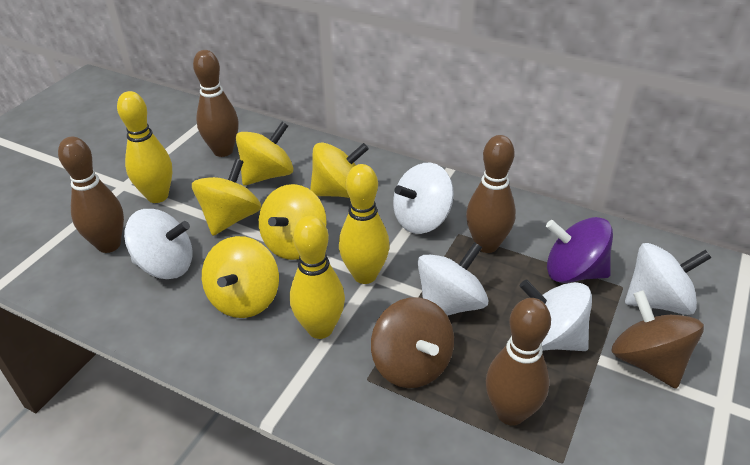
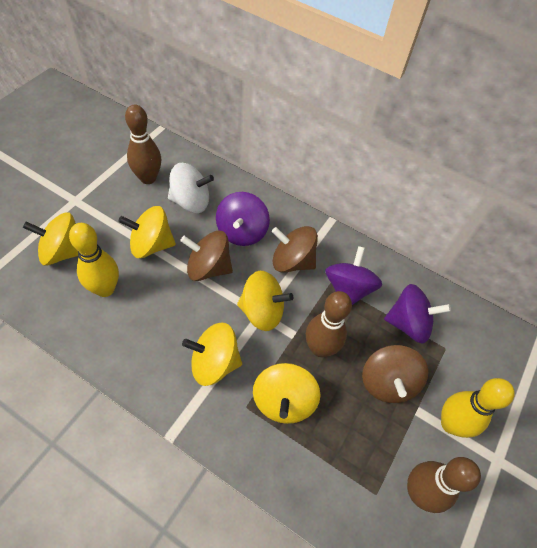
brown bowling pin: 4 -> 3
brown spinning top: 2 -> 3
purple spinning top: 1 -> 3
white spinning top: 5 -> 1
yellow bowling pin: 3 -> 2

